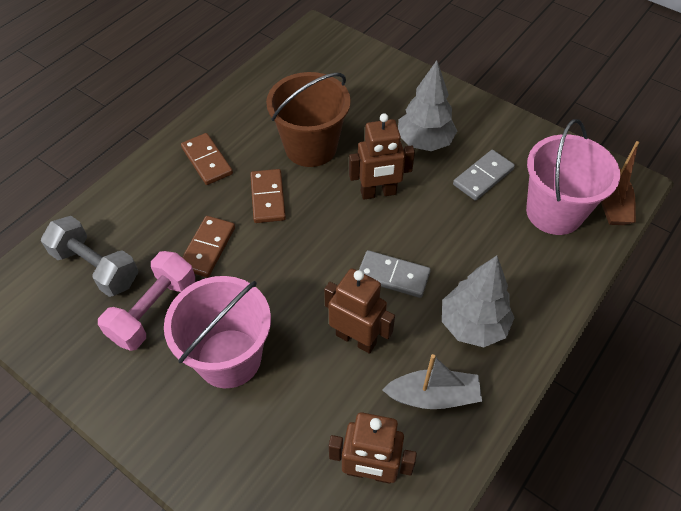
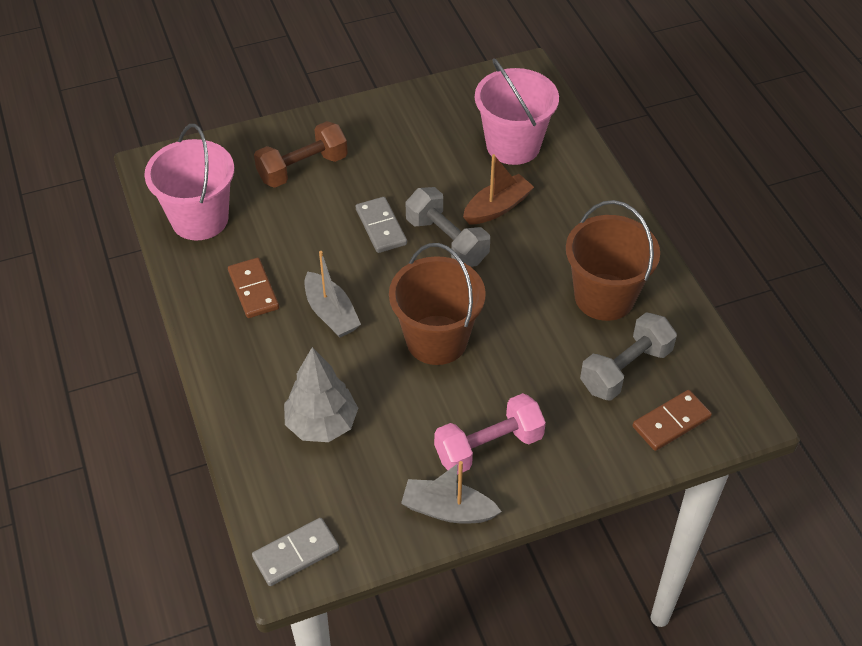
brown bucket: 1 -> 2
brown domino: 3 -> 2
brown dumbbell: 0 -> 1
brown robot: 3 -> 0
grey boat: 1 -> 2
grey dumbbell: 1 -> 2
grey tree: 2 -> 1

